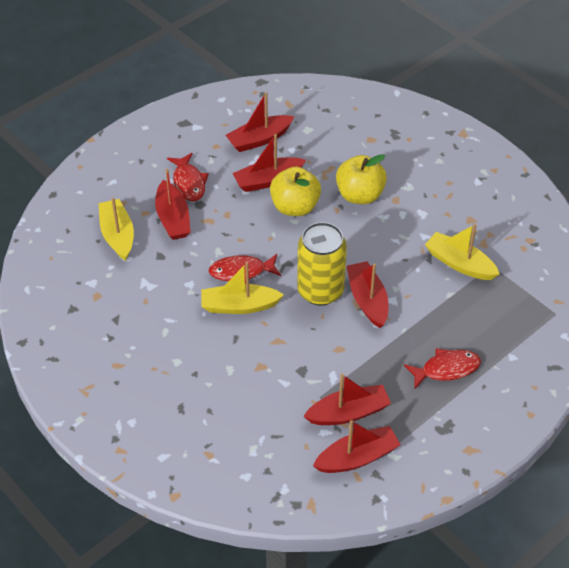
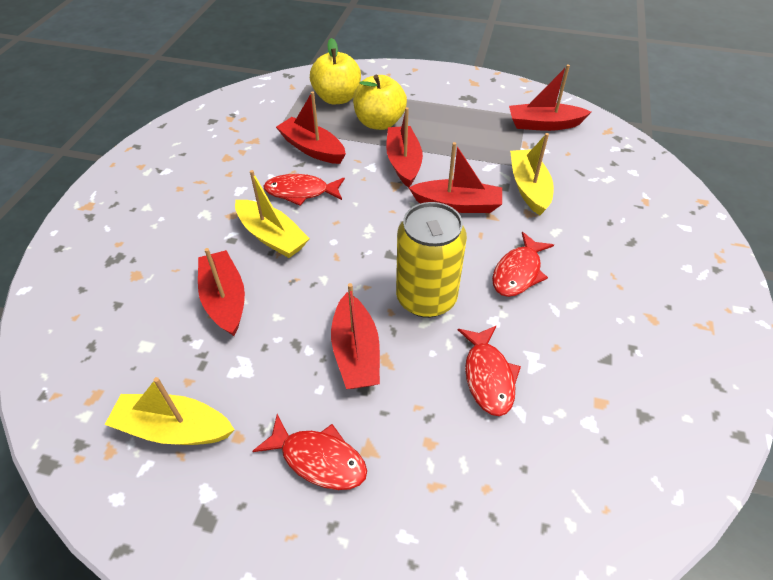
red fish: 3 -> 4

